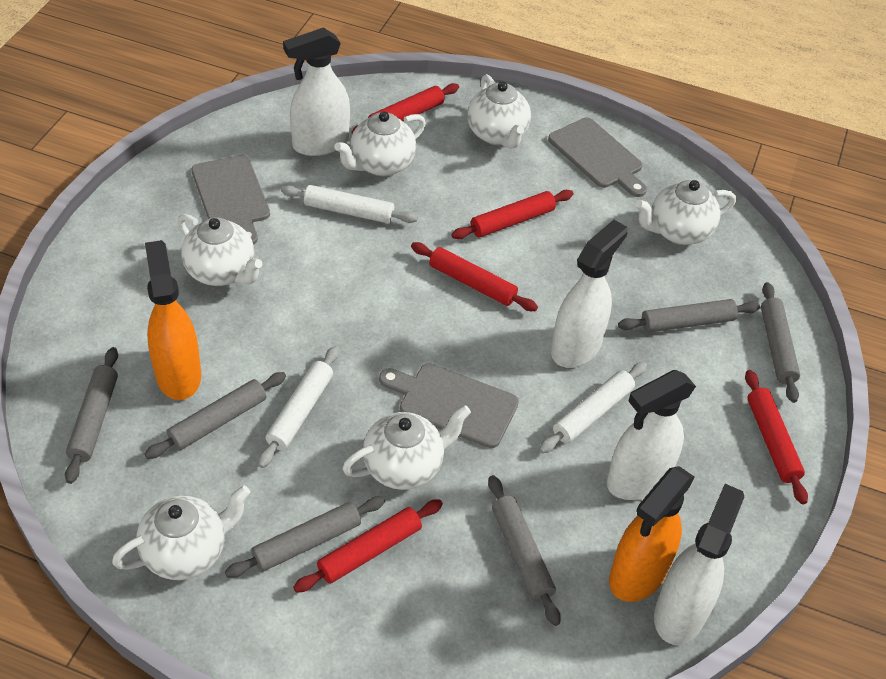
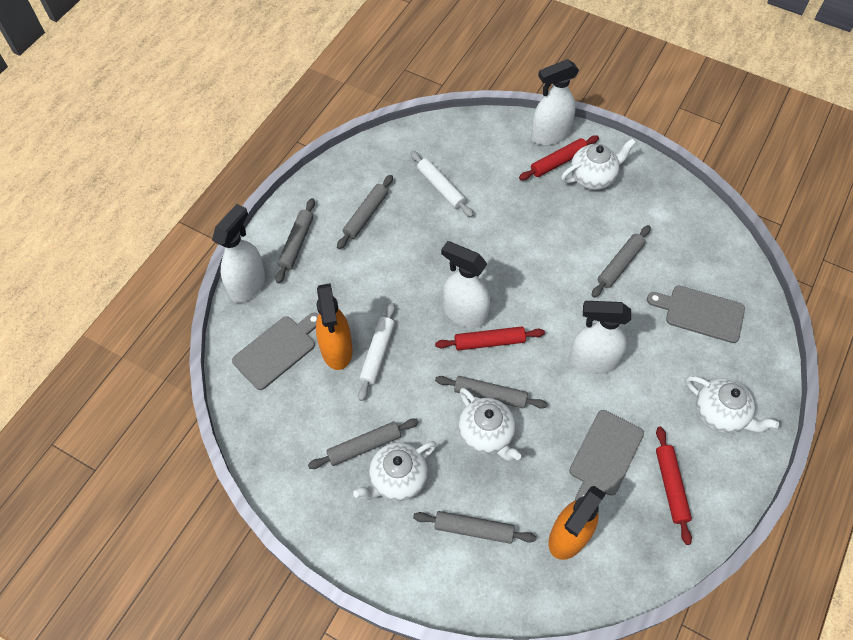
red rolling pin: 5 -> 3
white rolling pin: 3 -> 2
white teapot: 6 -> 4

